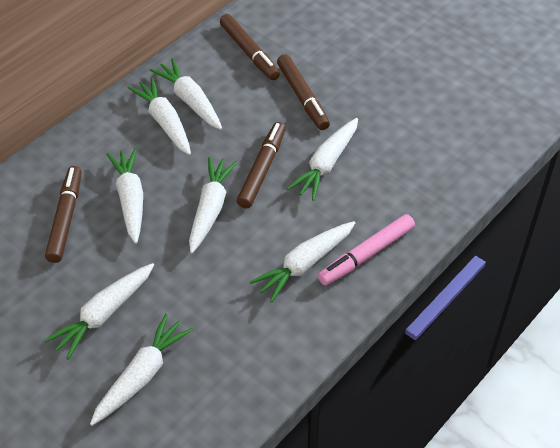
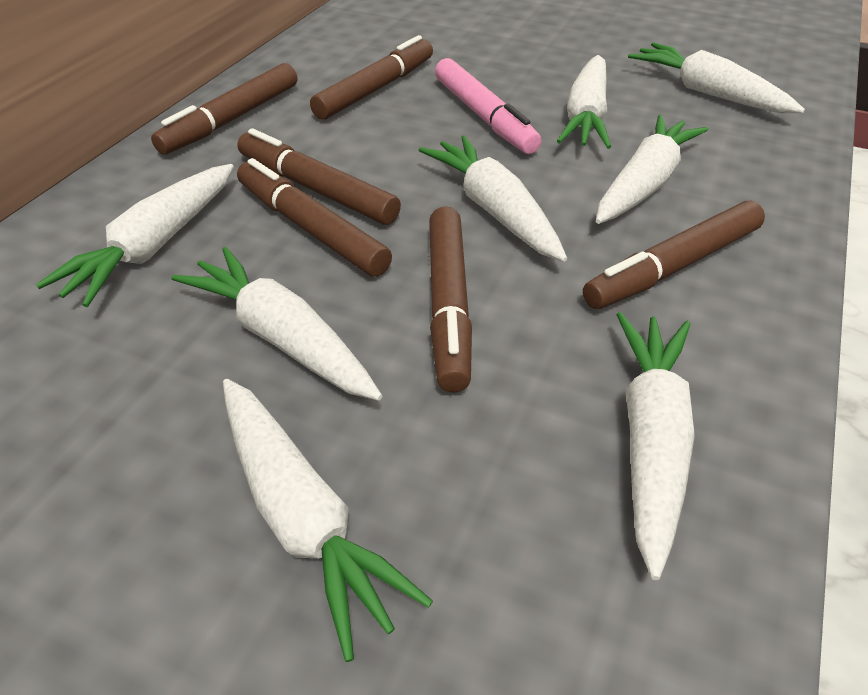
brown marker: 4 -> 6

